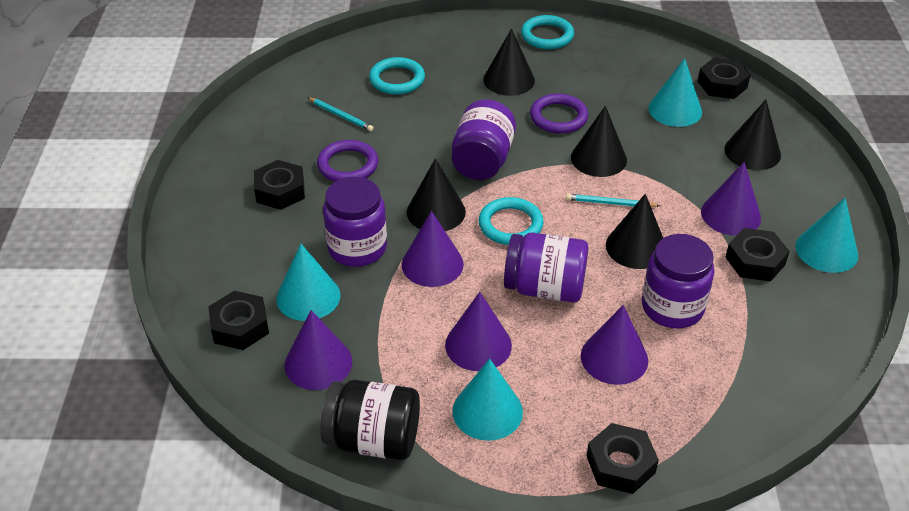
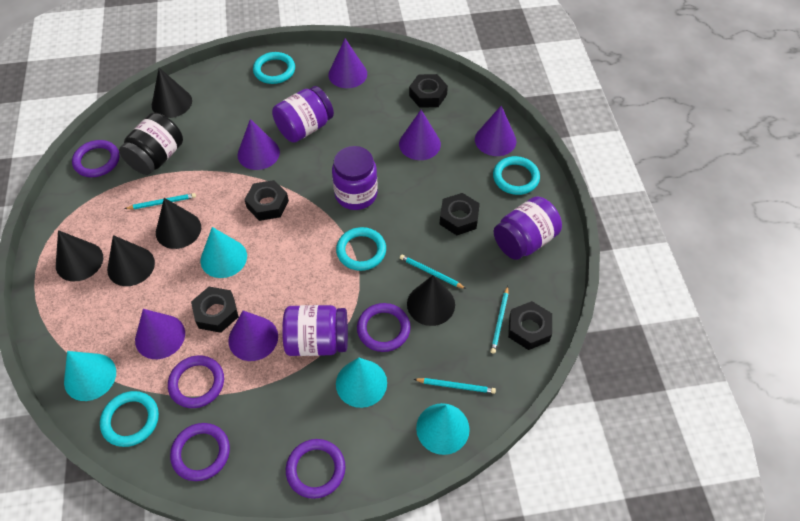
purple cone: 5 -> 6
purple ring: 2 -> 5
turquoise pencil: 2 -> 4
turquoise ring: 3 -> 4

